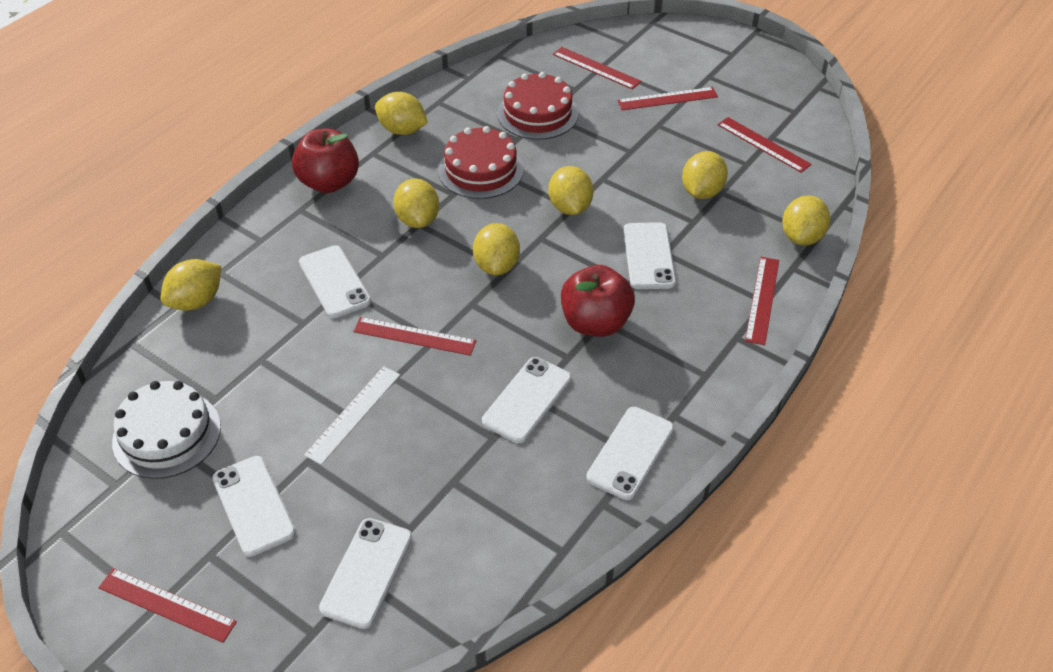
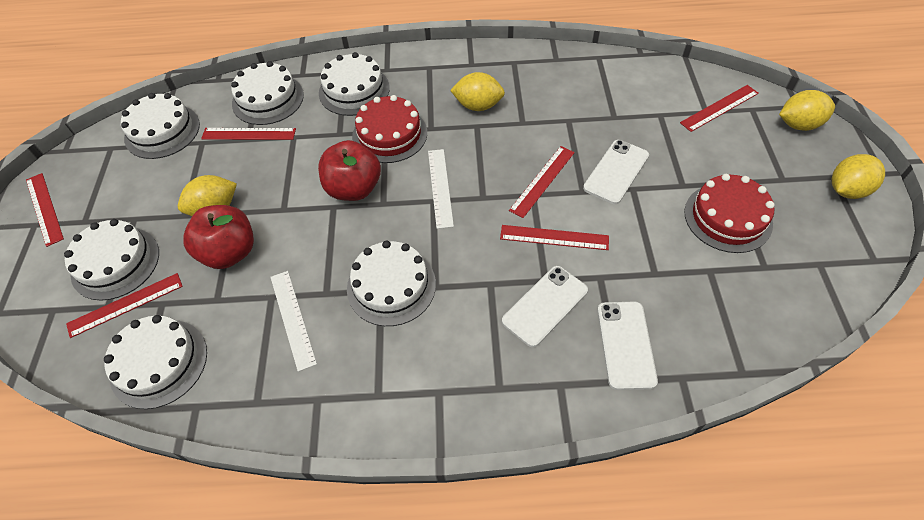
white cake: 1 -> 6
white phone: 6 -> 3
white ruler: 1 -> 2
yellow lemon: 7 -> 4

